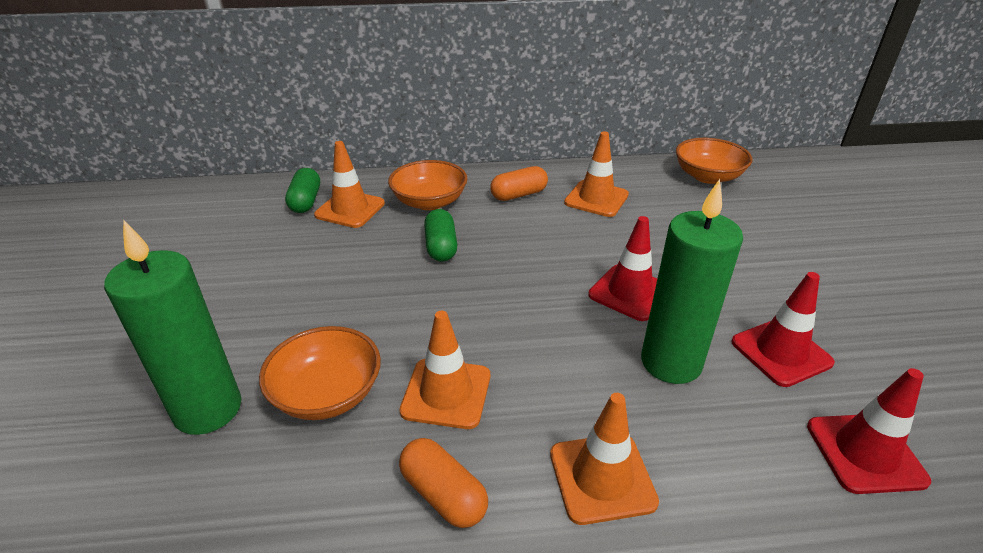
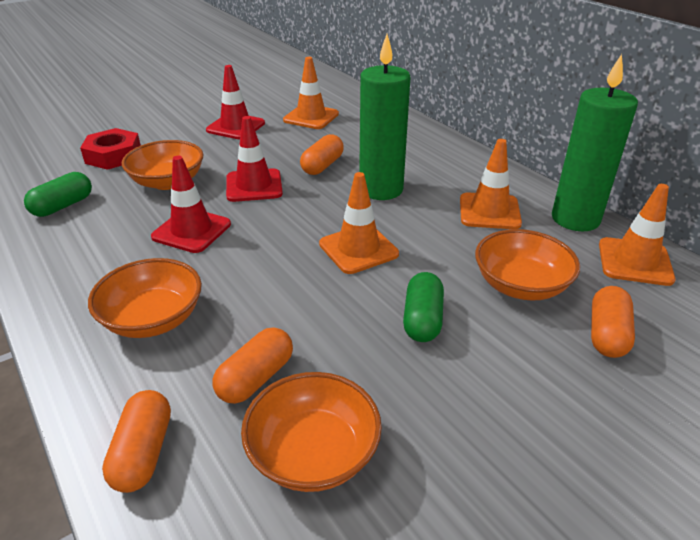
orange bowl: 3 -> 4
orange capsule: 2 -> 4
red nut: 0 -> 1

